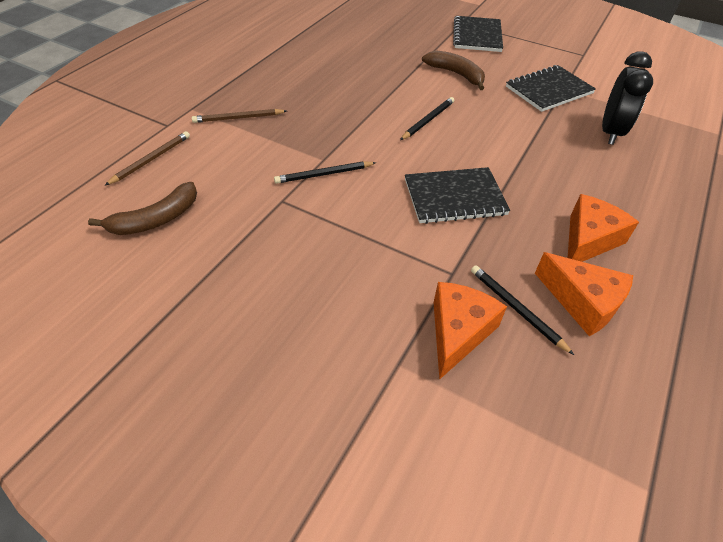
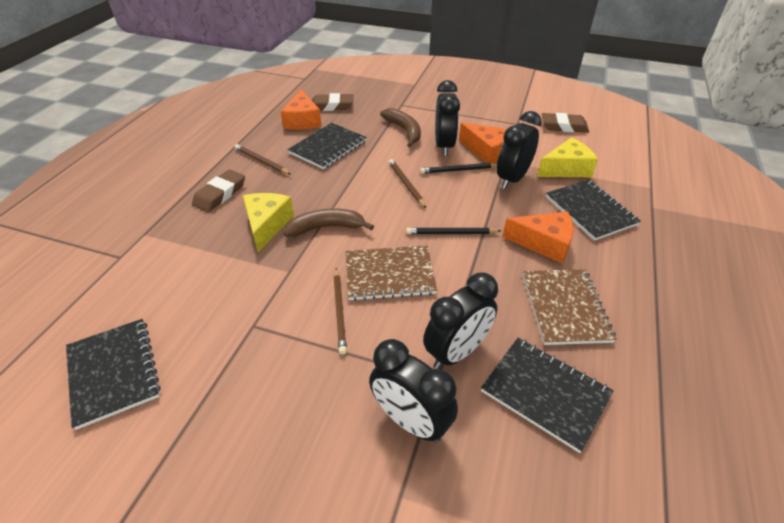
black clock: 1 -> 4
black notebook: 3 -> 4
black pencil: 3 -> 2
brown eraser: 0 -> 3
brown notebook: 0 -> 2
brown pencil: 2 -> 3
yellow cheese: 0 -> 2

